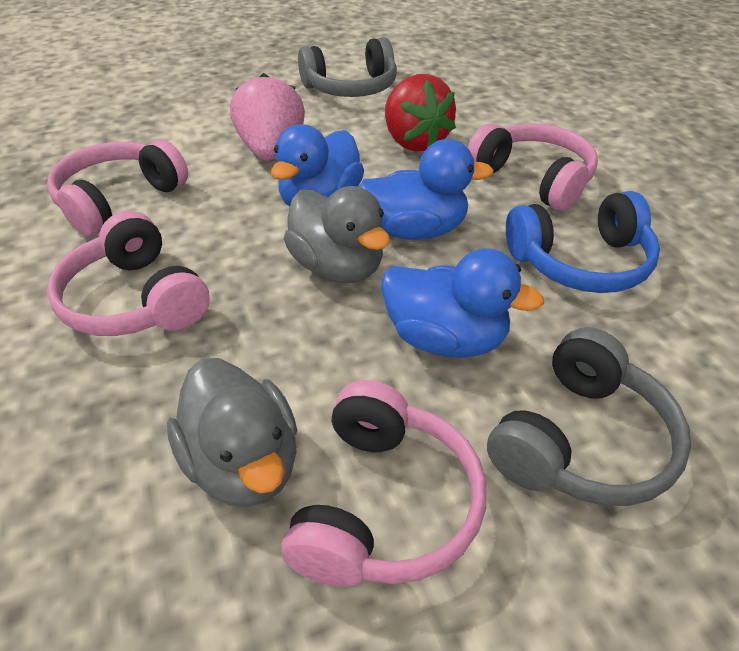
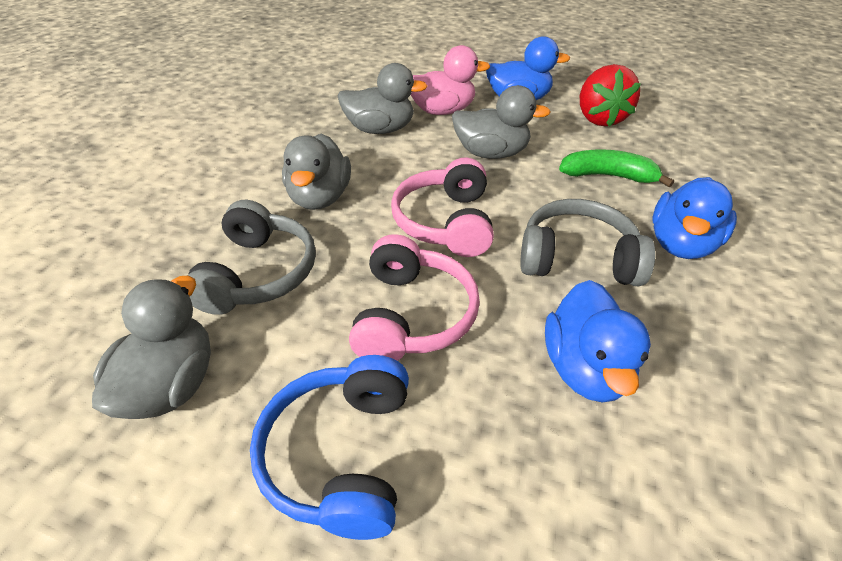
green banana: 0 -> 1
grey duck: 2 -> 4
pink duck: 0 -> 1
pink headphones: 4 -> 2
pink strawberry: 1 -> 0

